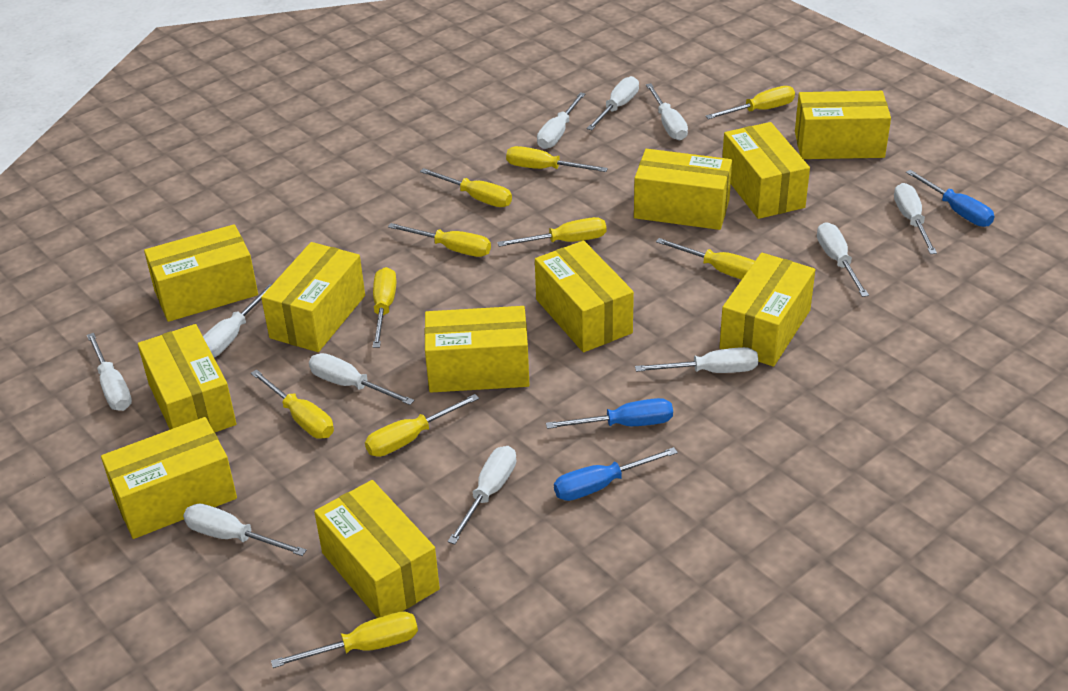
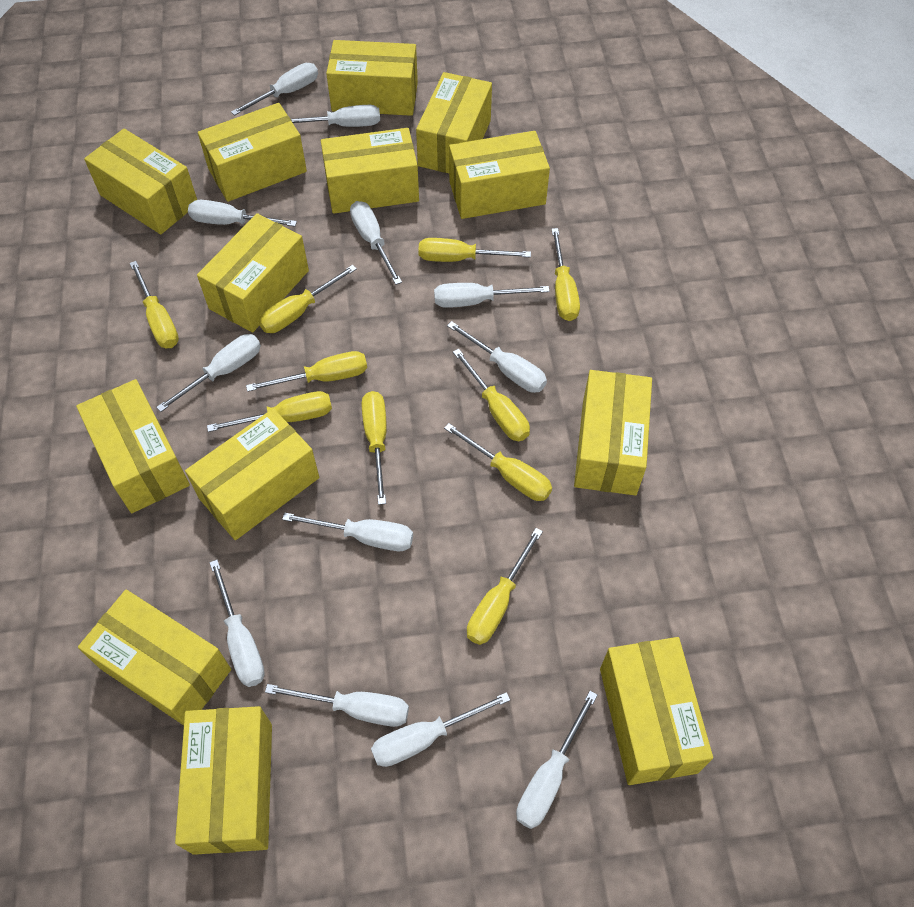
blue screwdriver: 3 -> 0
white screwdriver: 11 -> 12
yellow box: 11 -> 13

